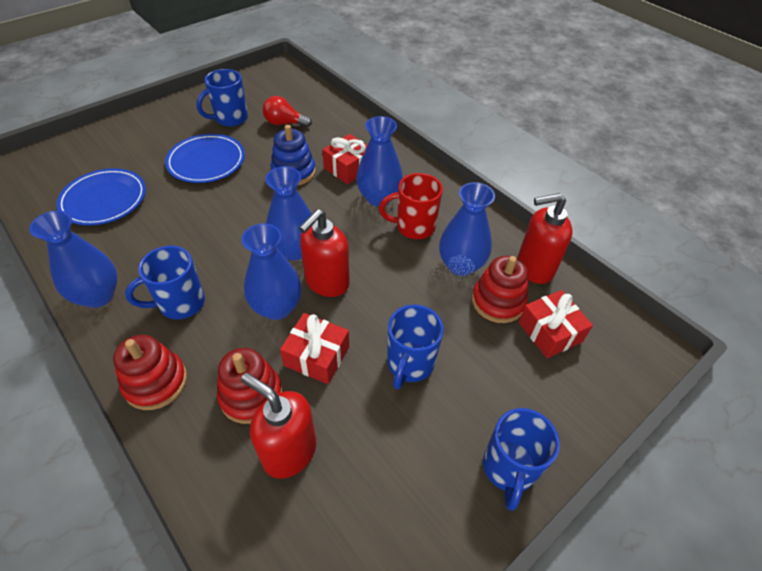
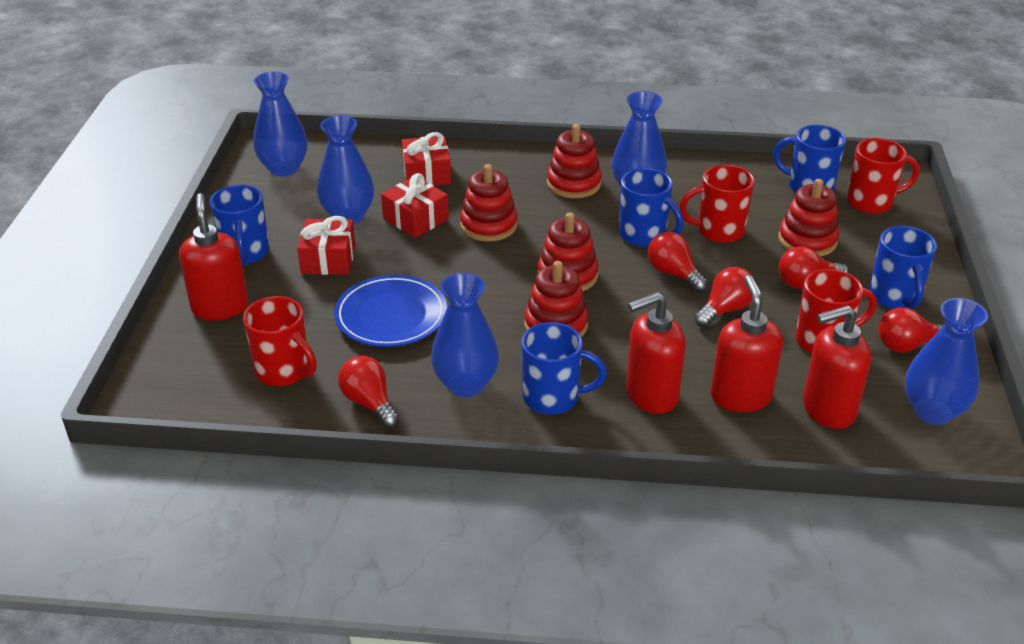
blue mug: 4 -> 5
blue plate: 2 -> 1
blue stacking toy: 1 -> 0
red light bulb: 1 -> 5
red mug: 1 -> 4
red soap dispenser: 3 -> 4
red stacking toy: 3 -> 5

